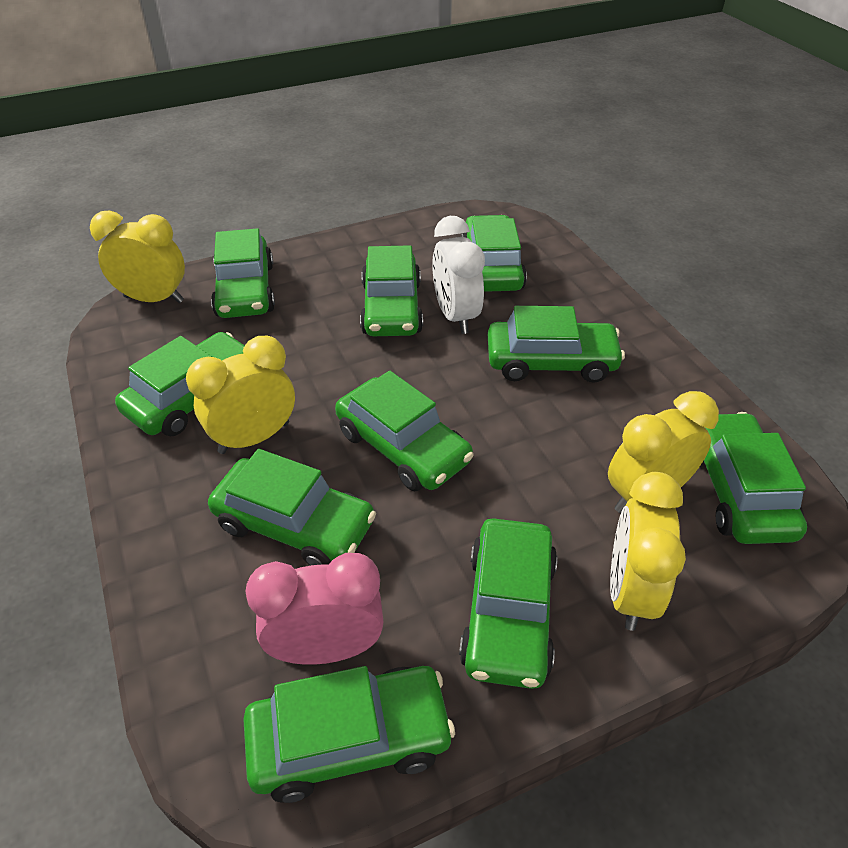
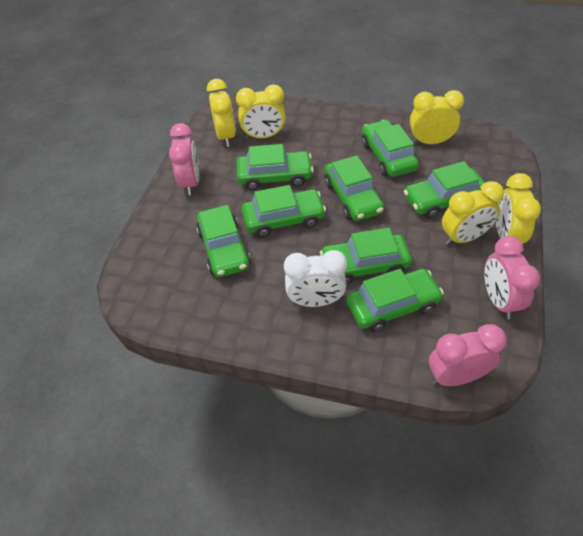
green car: 10 -> 8
pink clock: 1 -> 3
yellow clock: 4 -> 5

